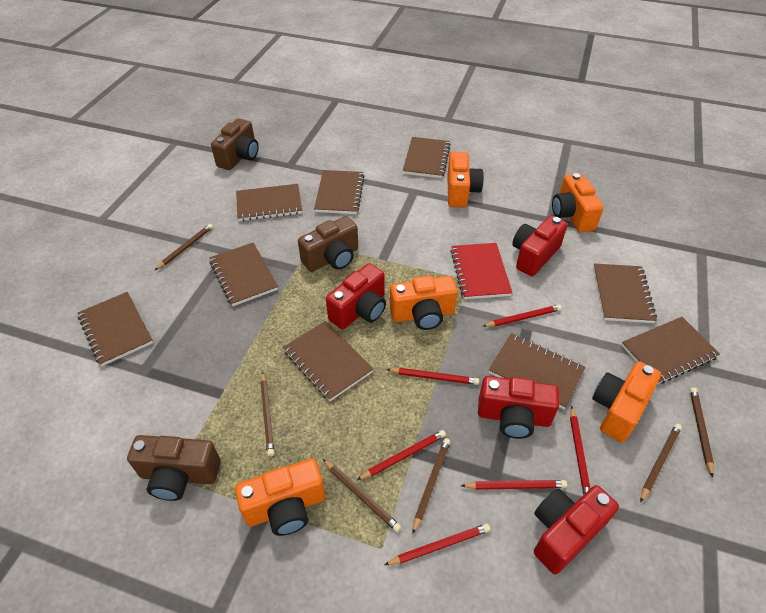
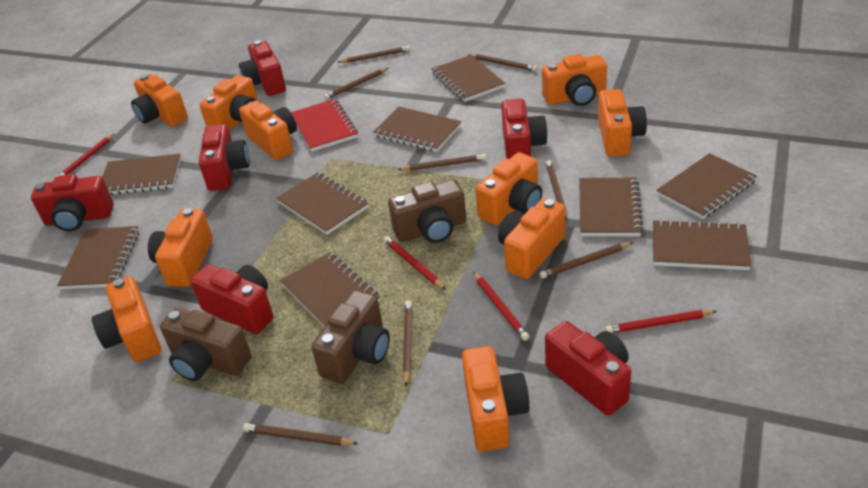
brown pencil: 6 -> 8
orange camera: 5 -> 10
red camera: 4 -> 6
red pencil: 6 -> 4

